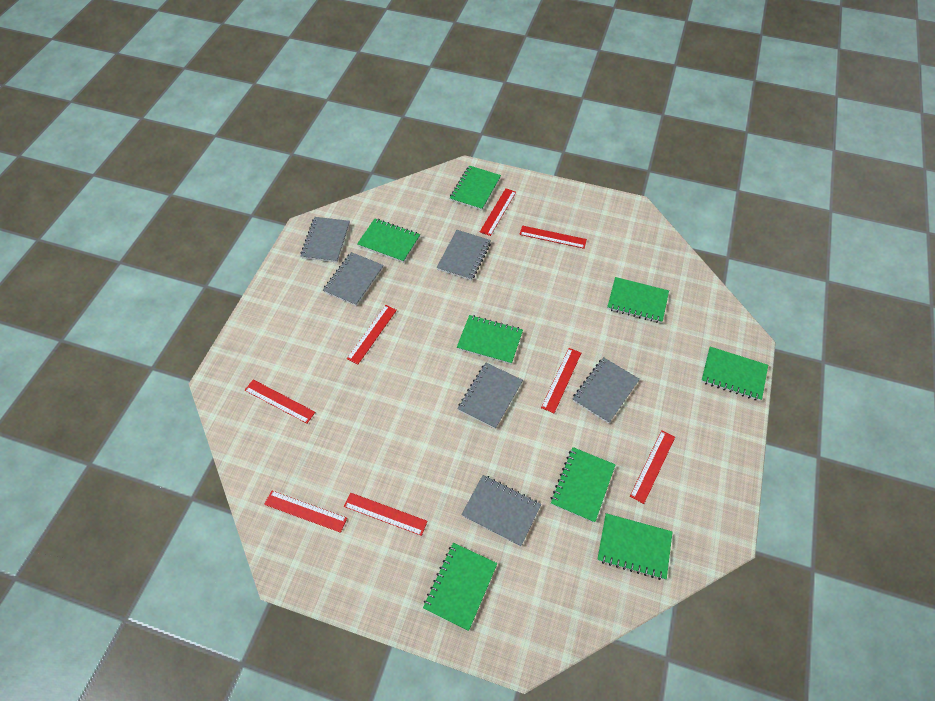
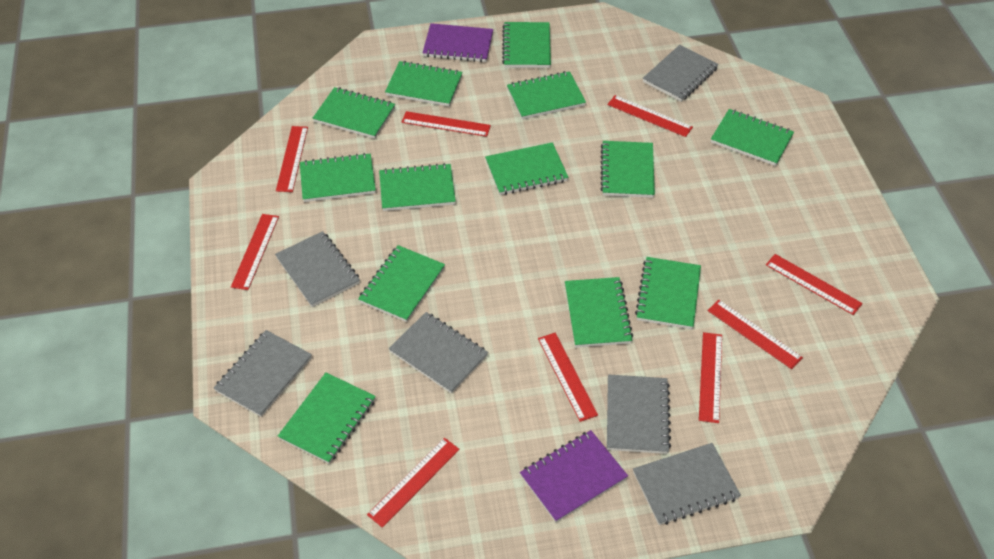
green notebook: 8 -> 13
purple notebook: 0 -> 2
red ruler: 8 -> 9

